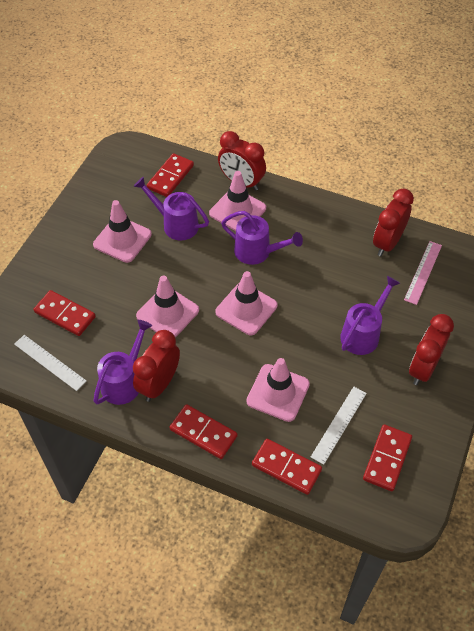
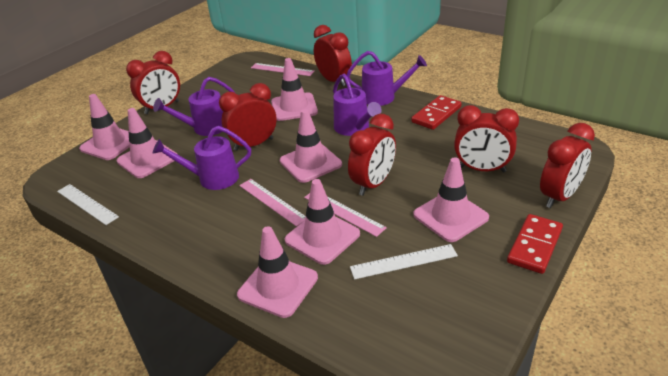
pink ruler: 1 -> 3
pink traffic cone: 5 -> 7
red clock: 4 -> 6
red domino: 5 -> 2

